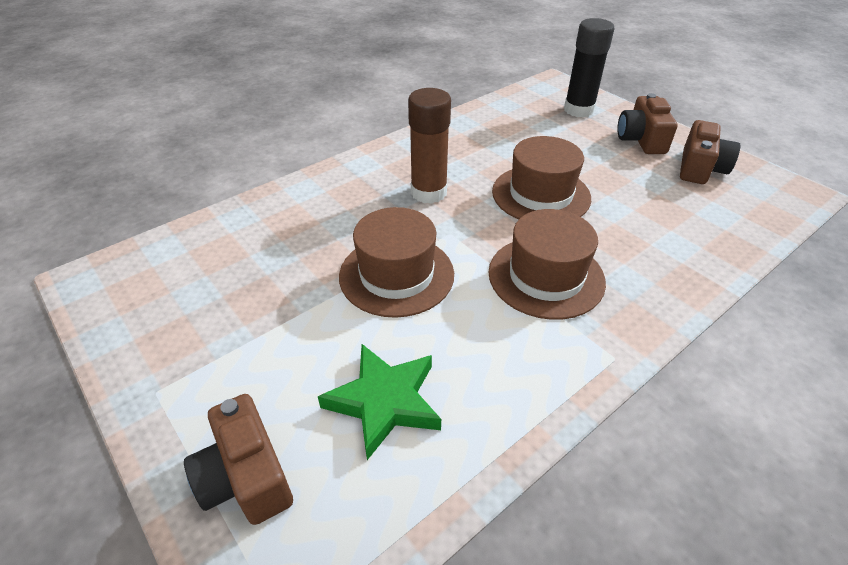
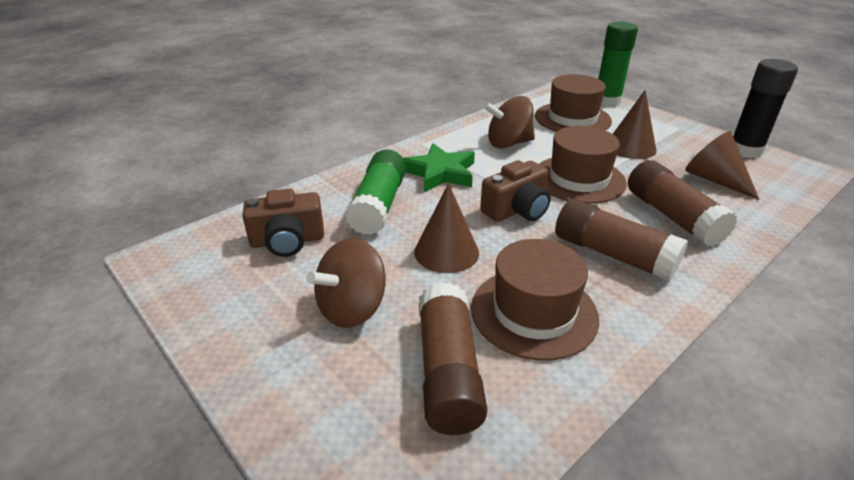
brown camera: 3 -> 2
brown cone: 0 -> 3
brown glue stick: 1 -> 3
brown spinning top: 0 -> 2
green glue stick: 0 -> 2

